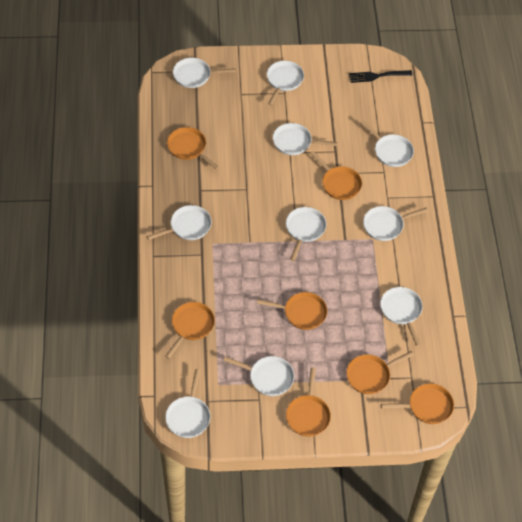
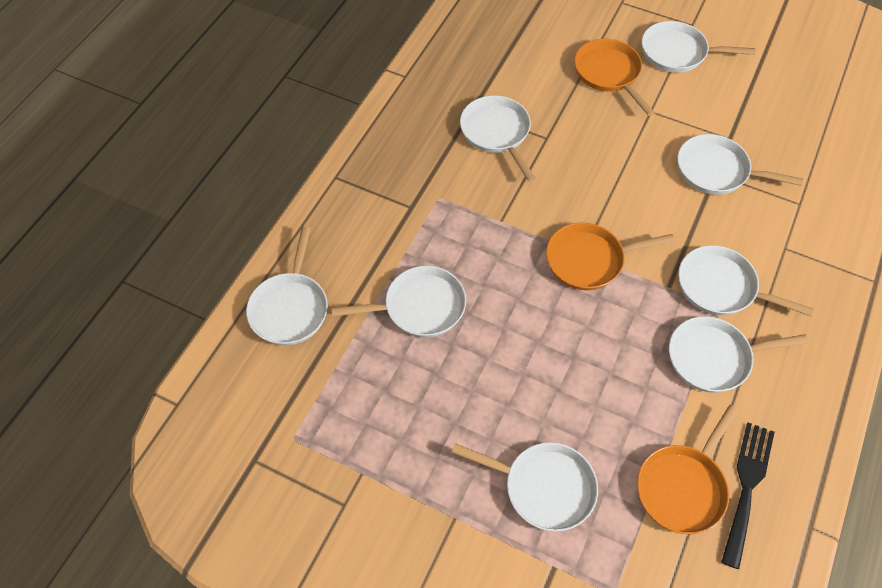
orange pan: 7 -> 3
white pan: 10 -> 8

